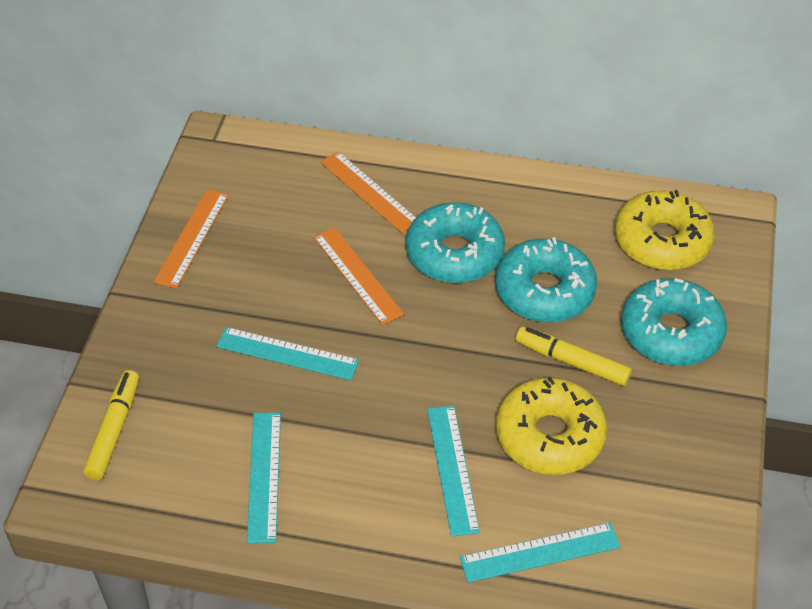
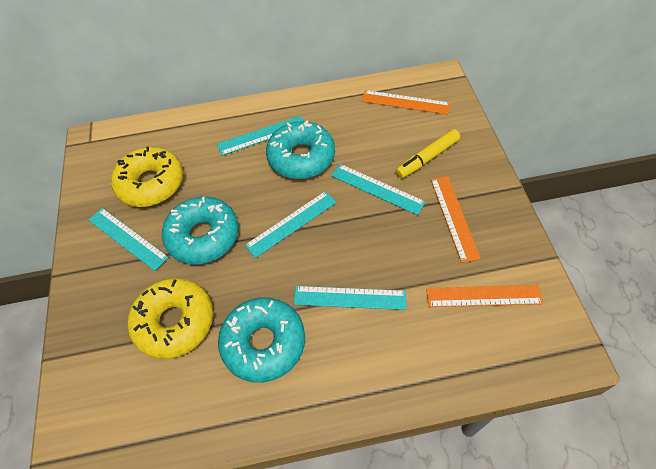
turquoise ruler: 4 -> 5
yellow marker: 2 -> 1

